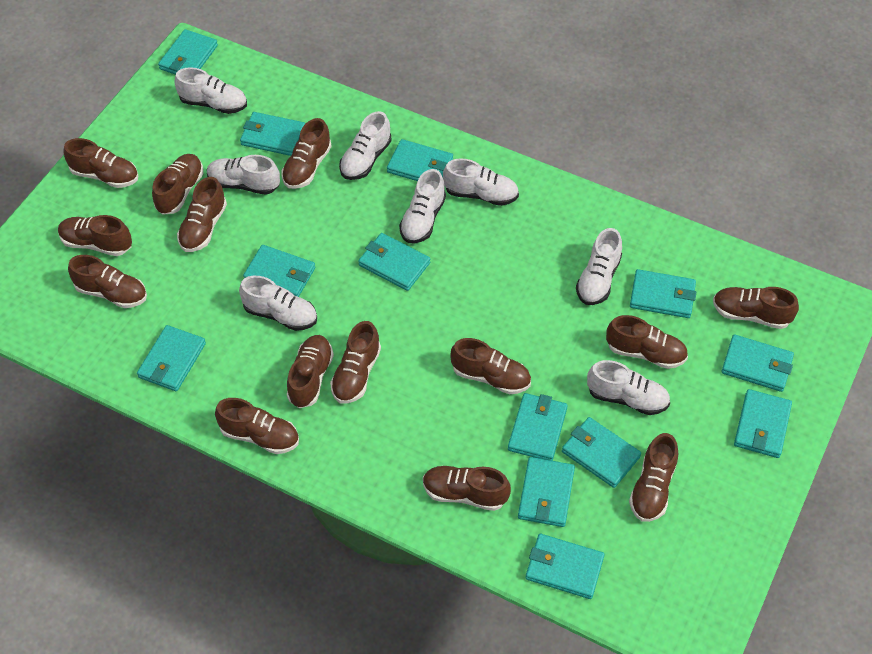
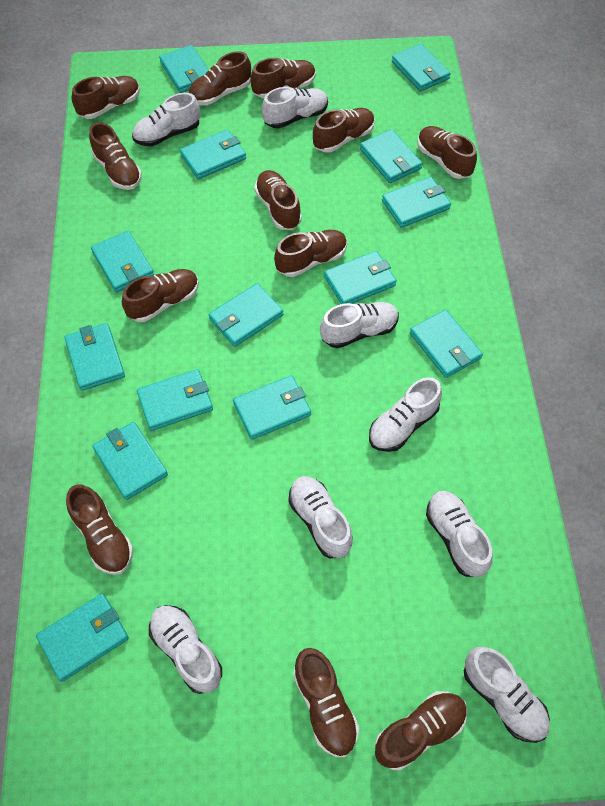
brown shoe: 14 -> 12
turquoise wallet: 13 -> 14

